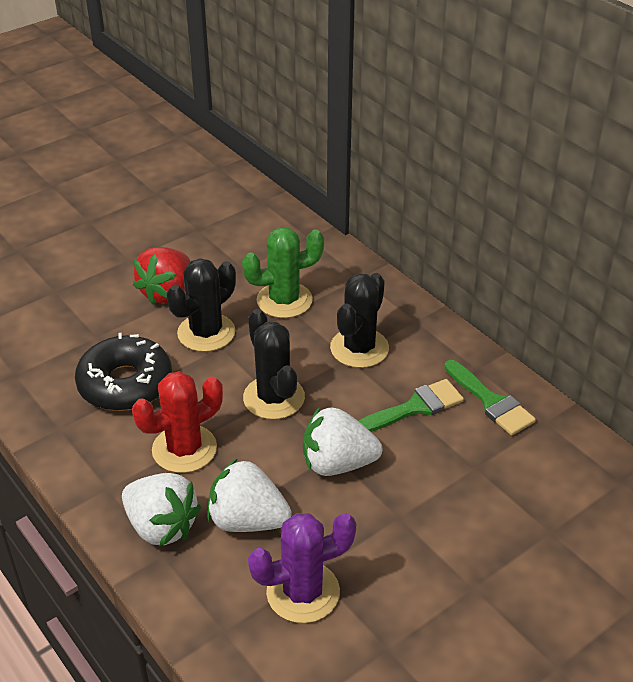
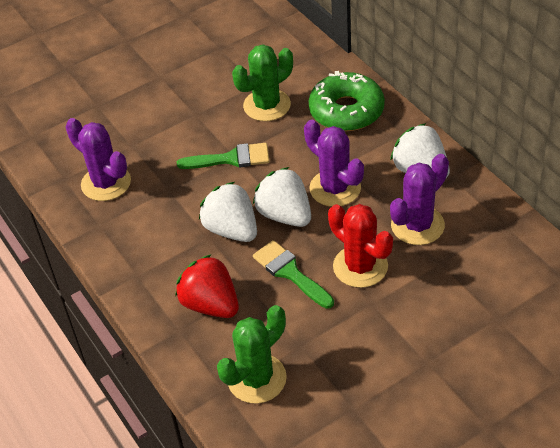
black cactus: 3 -> 0
black donut: 1 -> 0
green cactus: 1 -> 2
green donut: 0 -> 1
purple cactus: 1 -> 3

